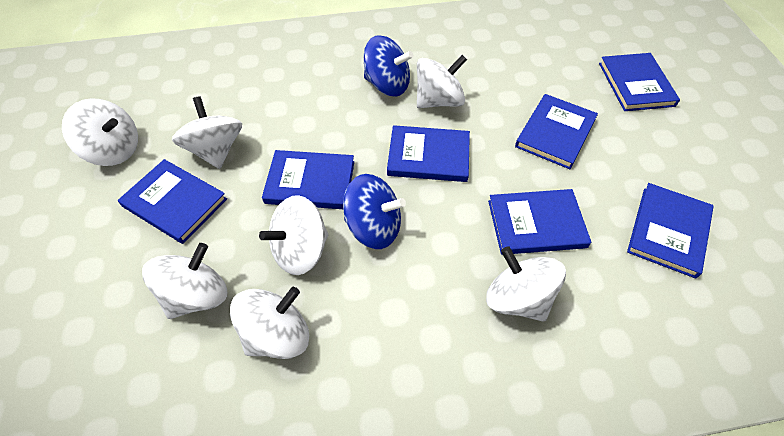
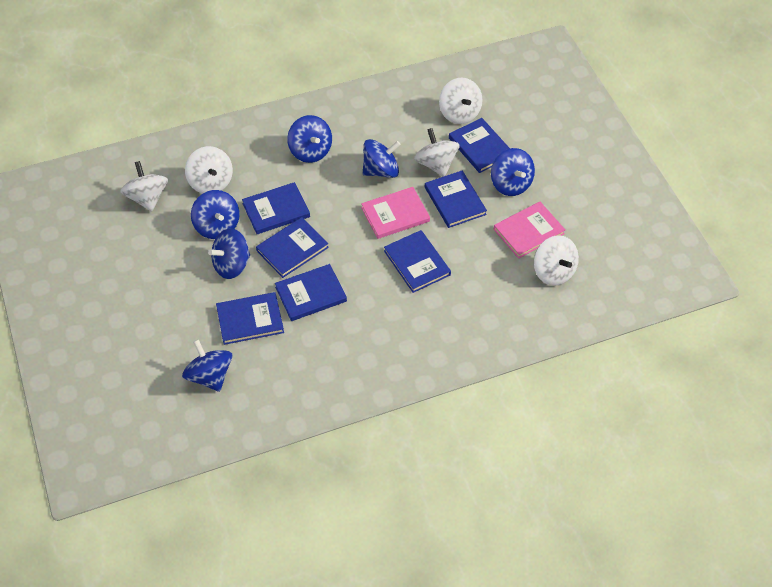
blue spinning top: 2 -> 6
pink book: 0 -> 2
white spinning top: 7 -> 5

